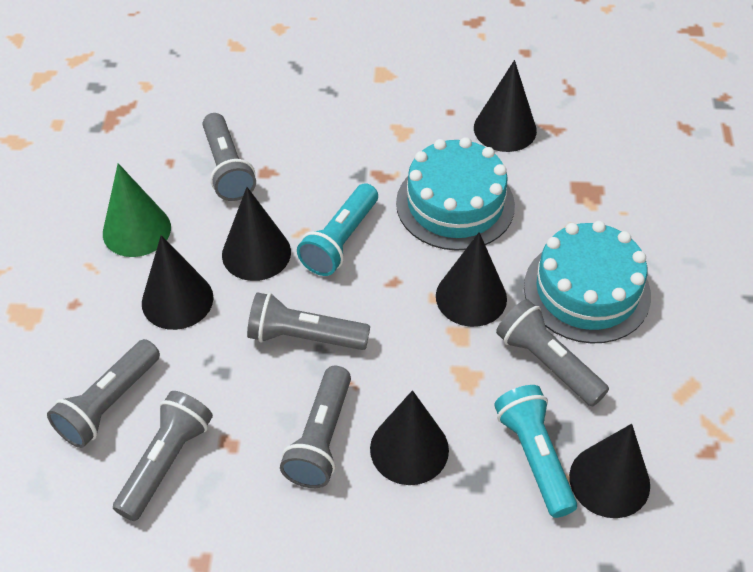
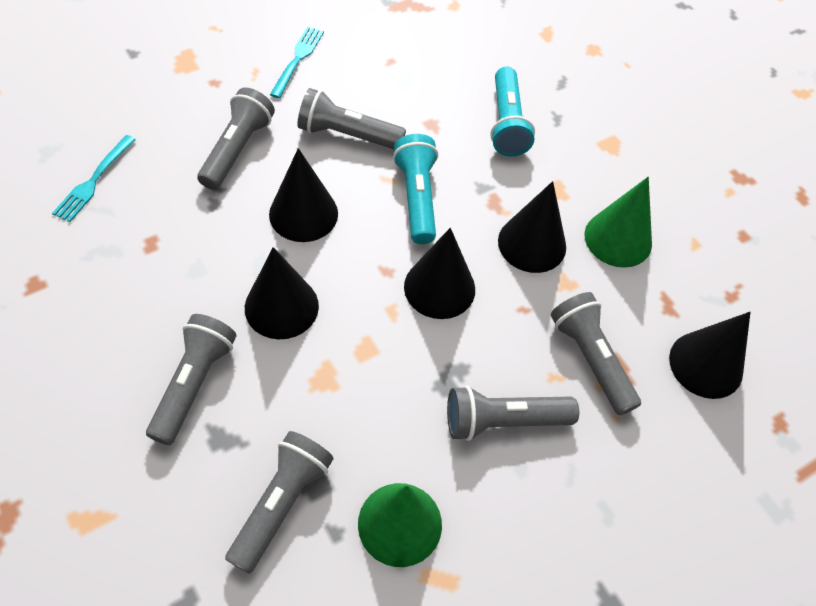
black cone: 6 -> 5
green cone: 1 -> 2
turquoise cake: 2 -> 0
turquoise fork: 0 -> 2

